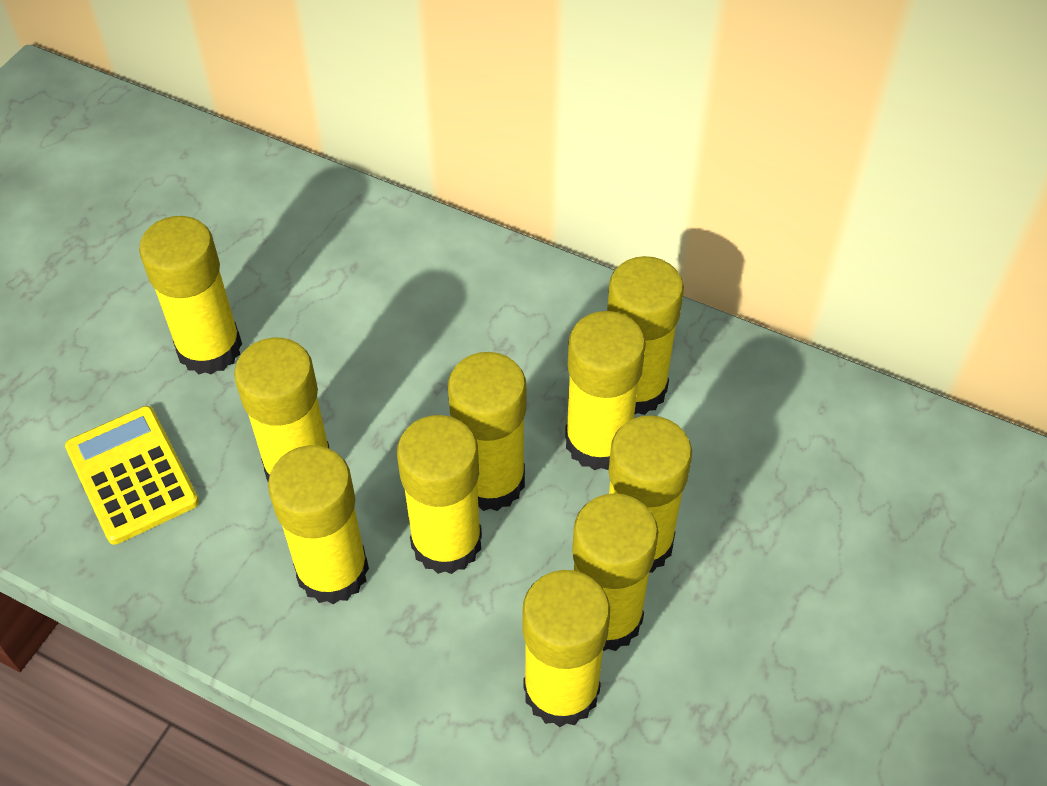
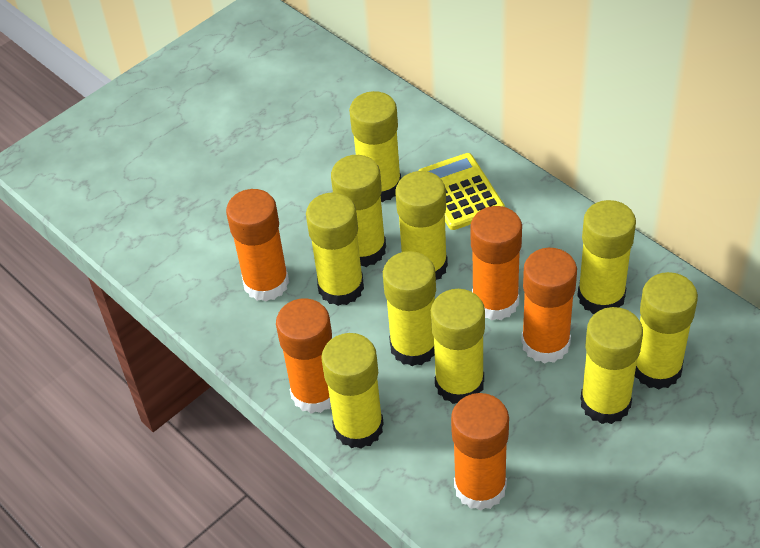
orange glue stick: 0 -> 5

